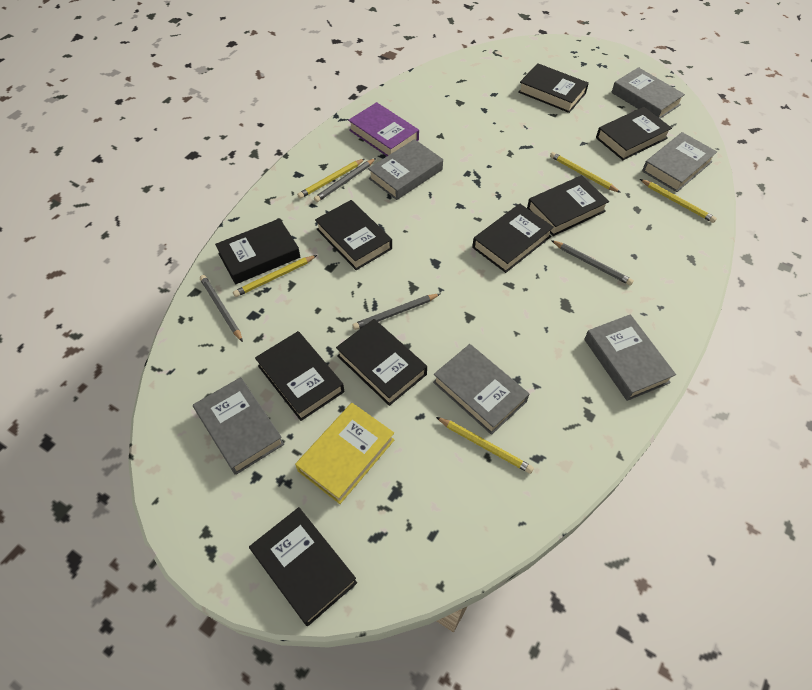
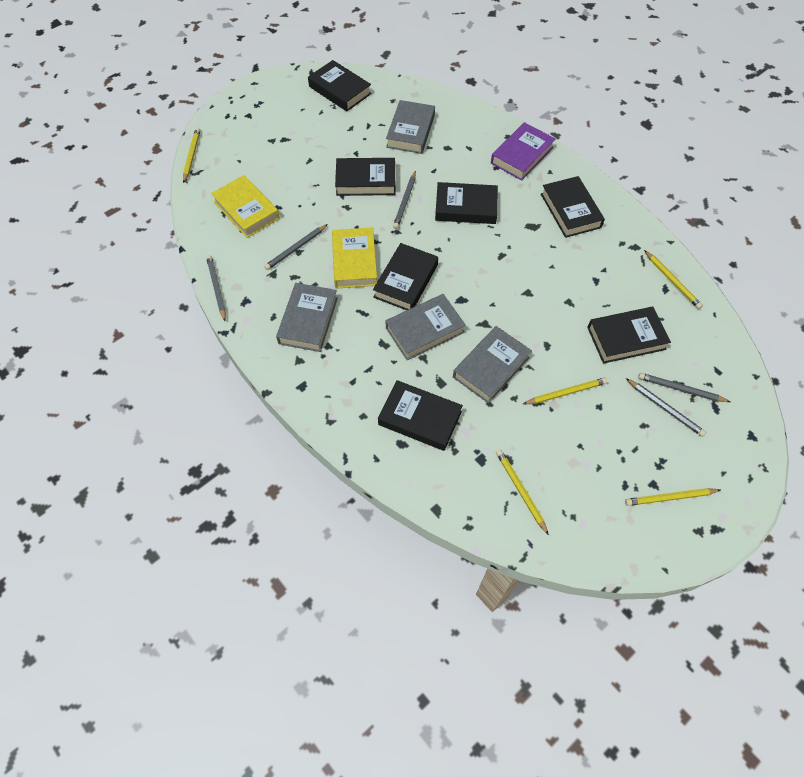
black book: 9 -> 7
grey book: 6 -> 4
grey pencil: 4 -> 5
yellow book: 1 -> 2

